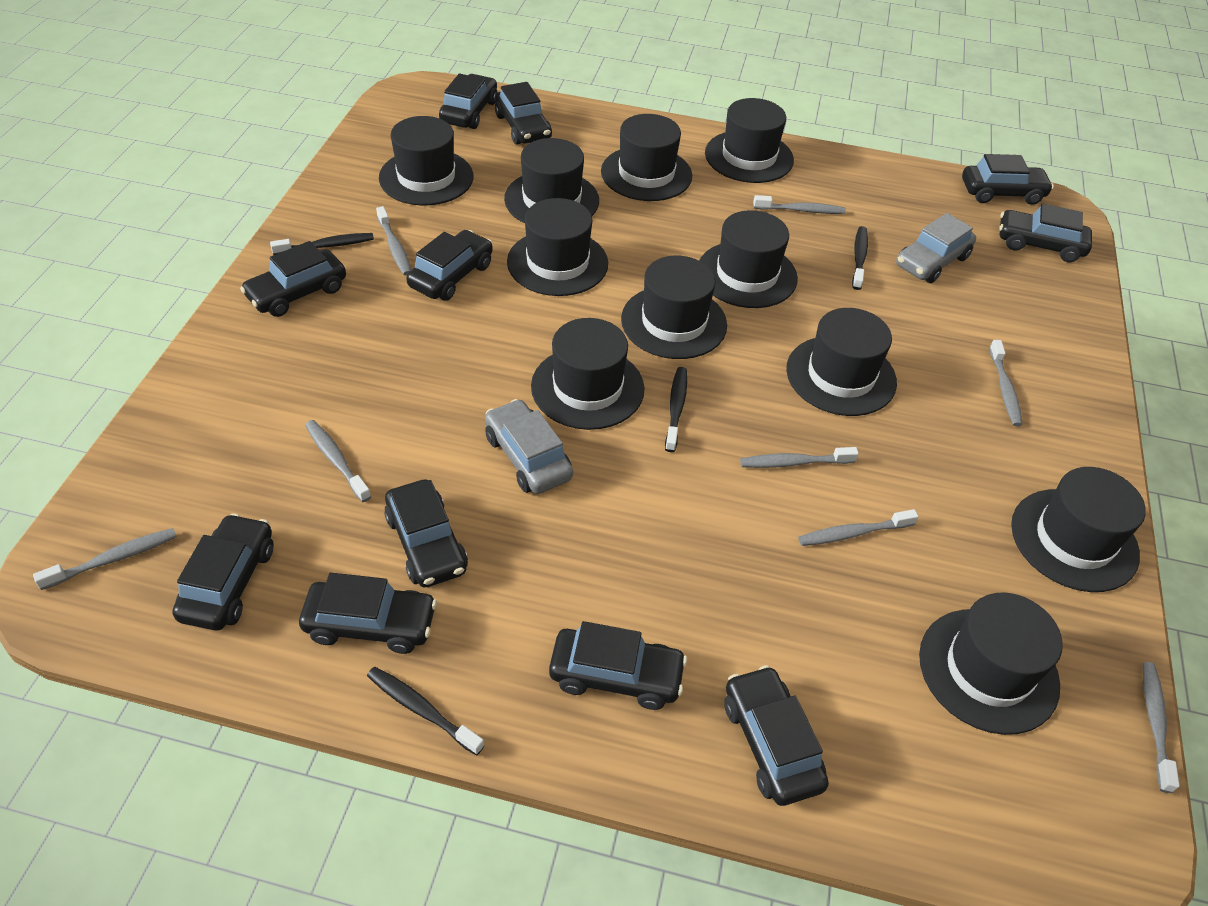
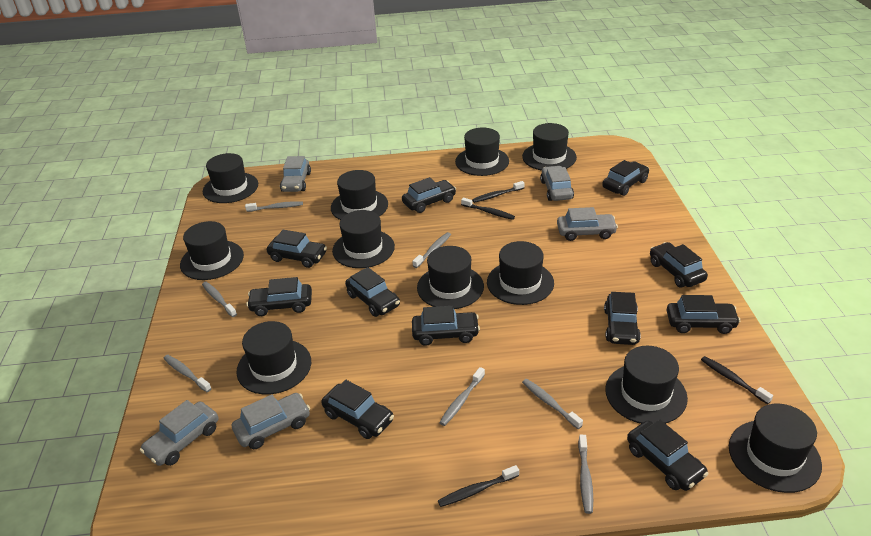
grey car: 2 -> 5
grey toothbrush: 8 -> 7

